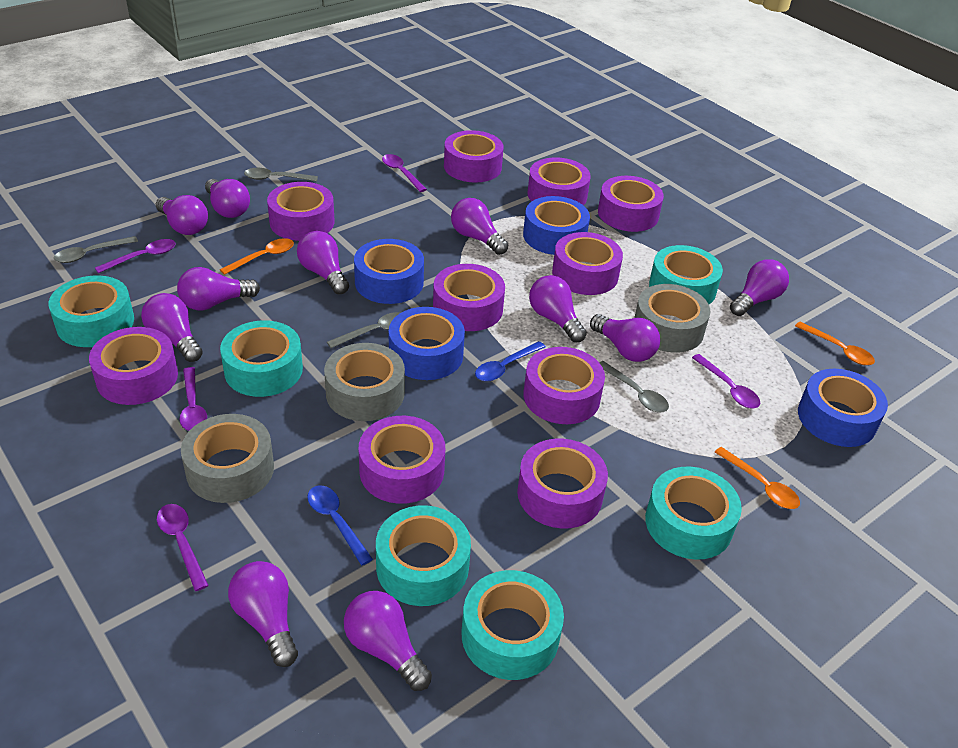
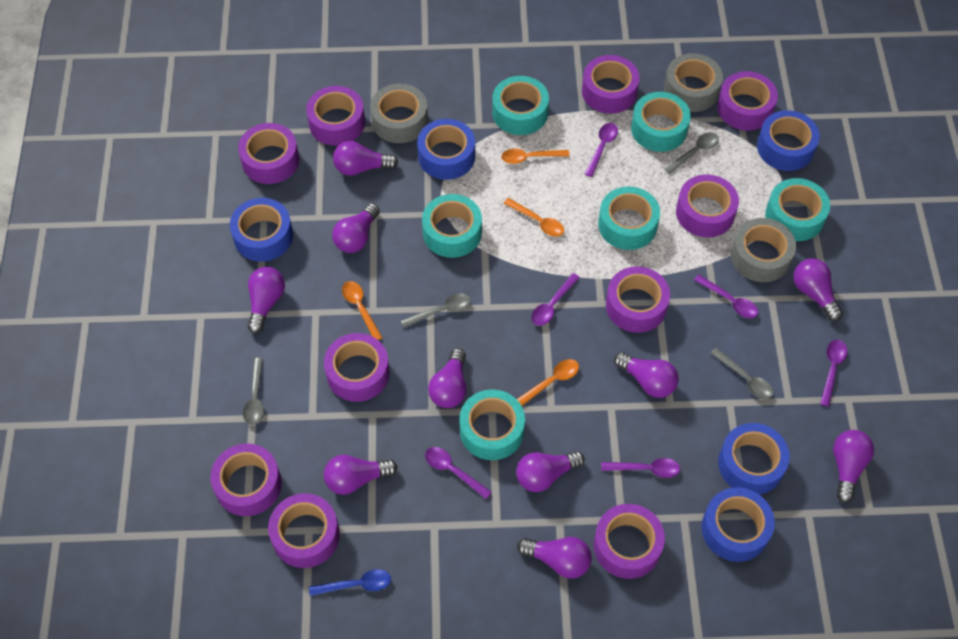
blue spoon: 2 -> 1
blue tape: 4 -> 5
orange spoon: 3 -> 4
purple light bulb: 11 -> 10
purple spoon: 5 -> 6

